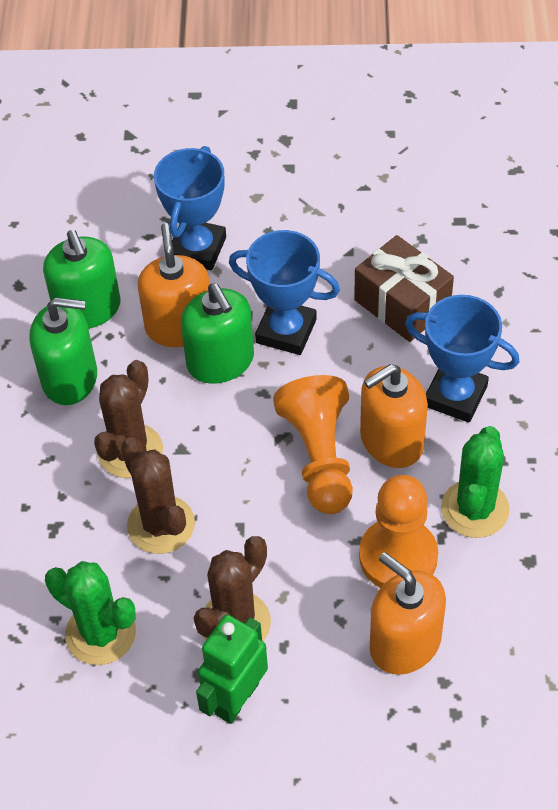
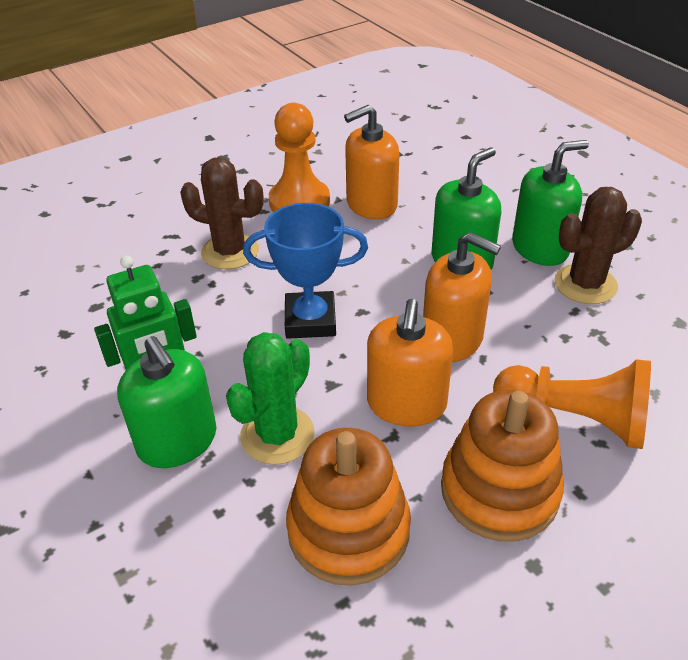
blue trophy: 3 -> 1
brown cactus: 3 -> 2
brown gift: 1 -> 0
green cactus: 2 -> 1
orange stacking toy: 0 -> 2

